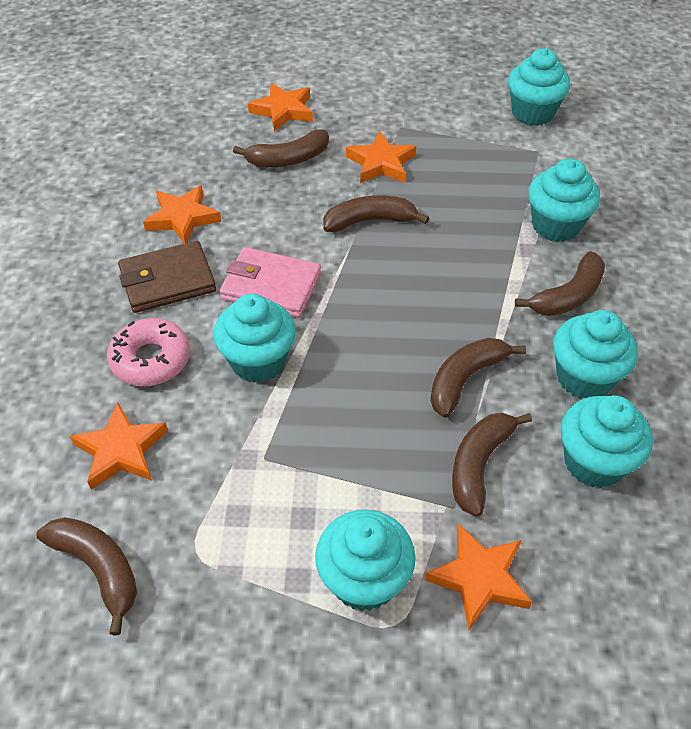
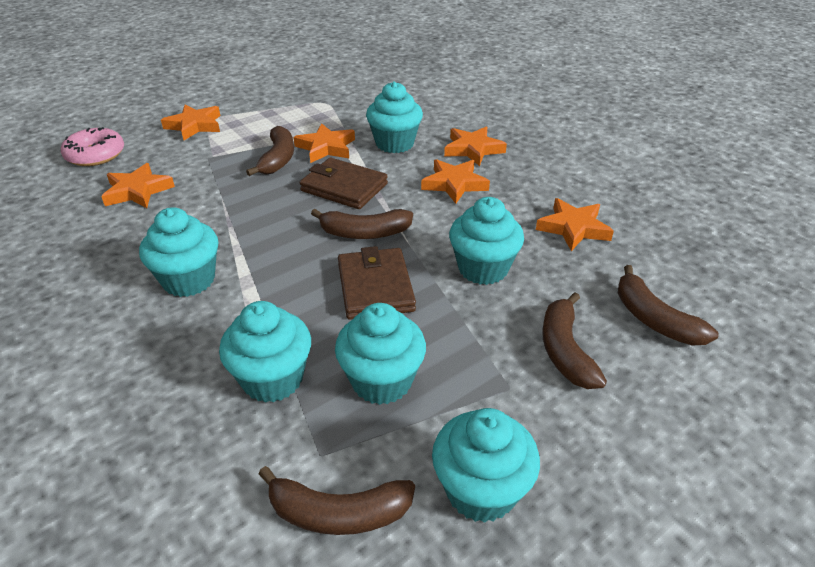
brown banana: 6 -> 5
brown wallet: 1 -> 2
orange star: 5 -> 6
pink wallet: 1 -> 0

